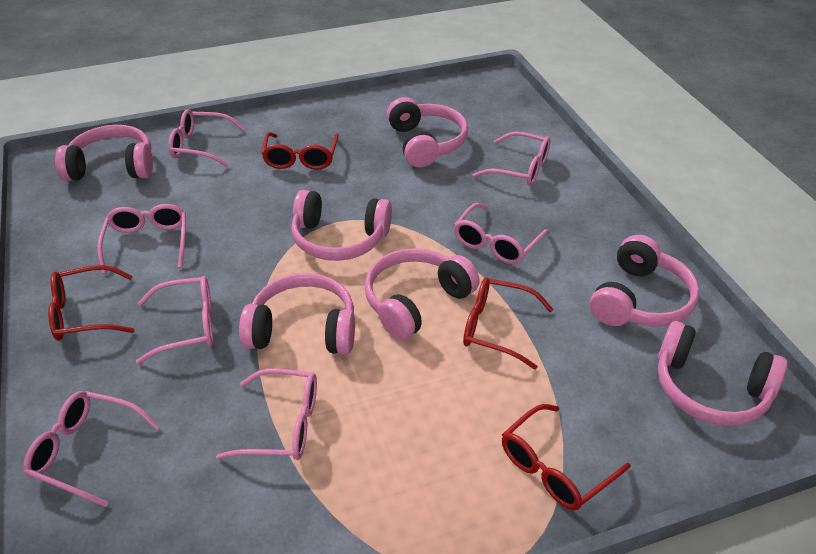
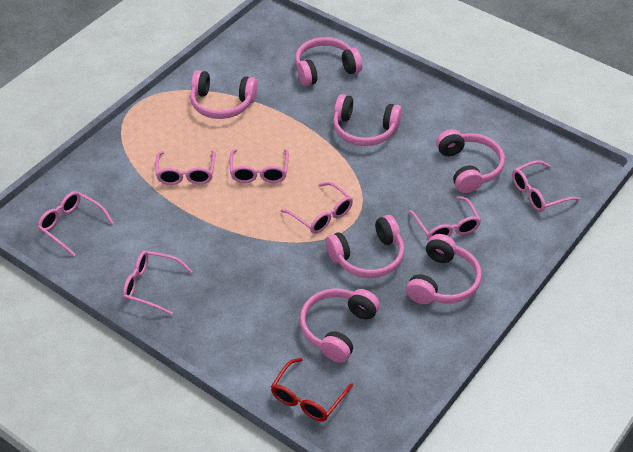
red glasses: 4 -> 1

